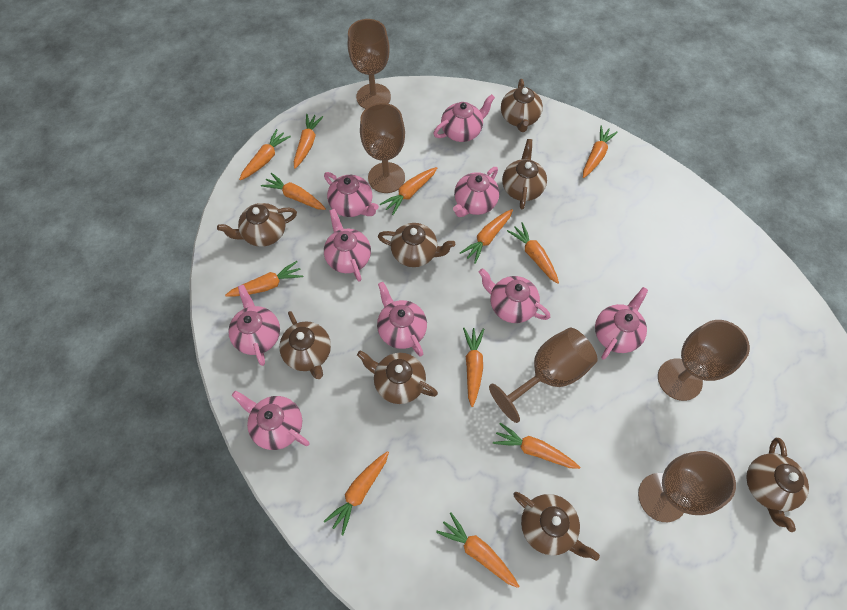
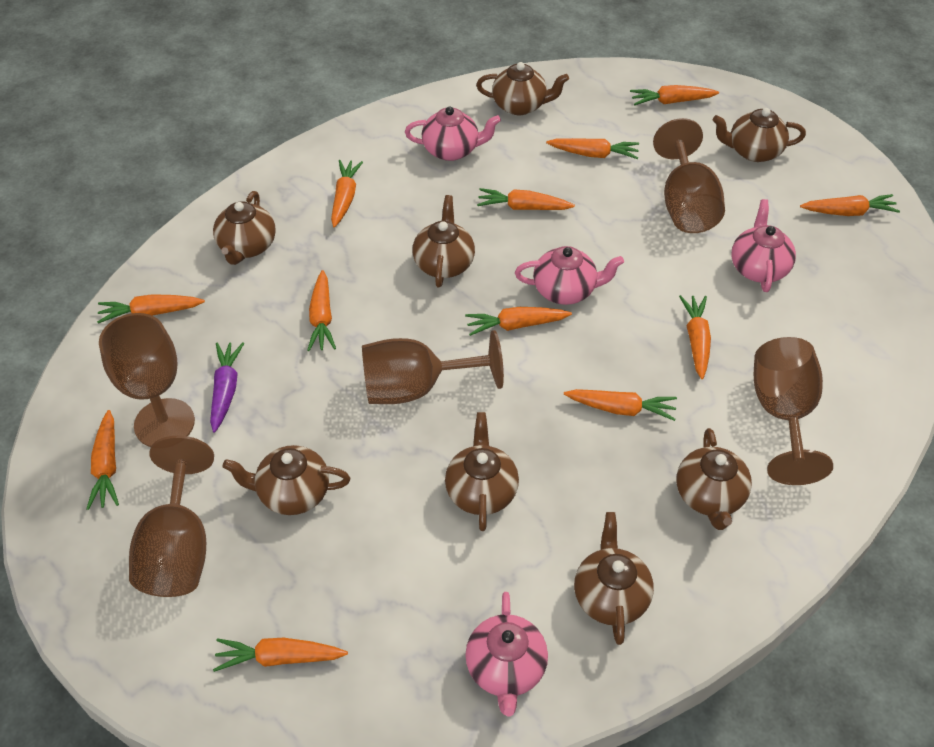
pink teapot: 9 -> 4
purple carrot: 0 -> 1

